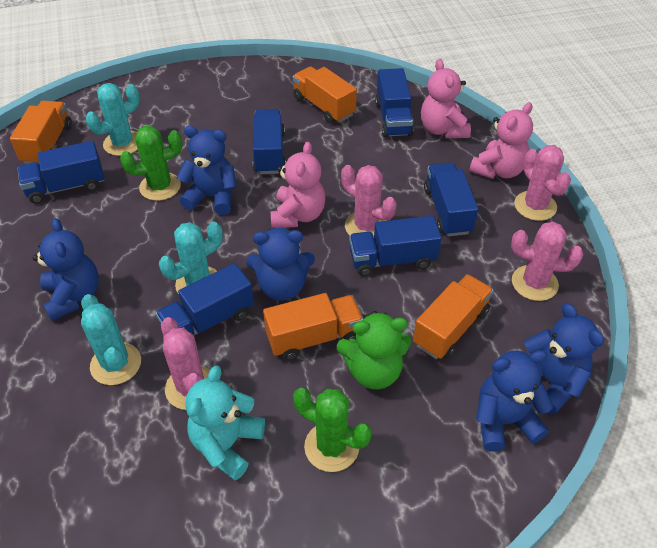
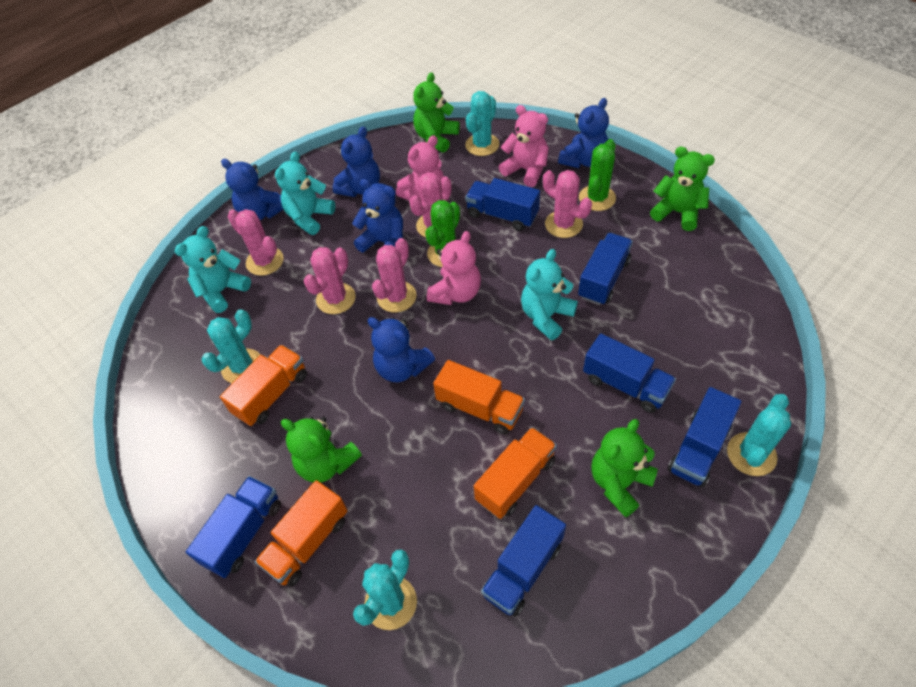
green teddy bear: 1 -> 4
pink cactus: 4 -> 5
turquoise cactus: 3 -> 4
turquoise teddy bear: 1 -> 3

